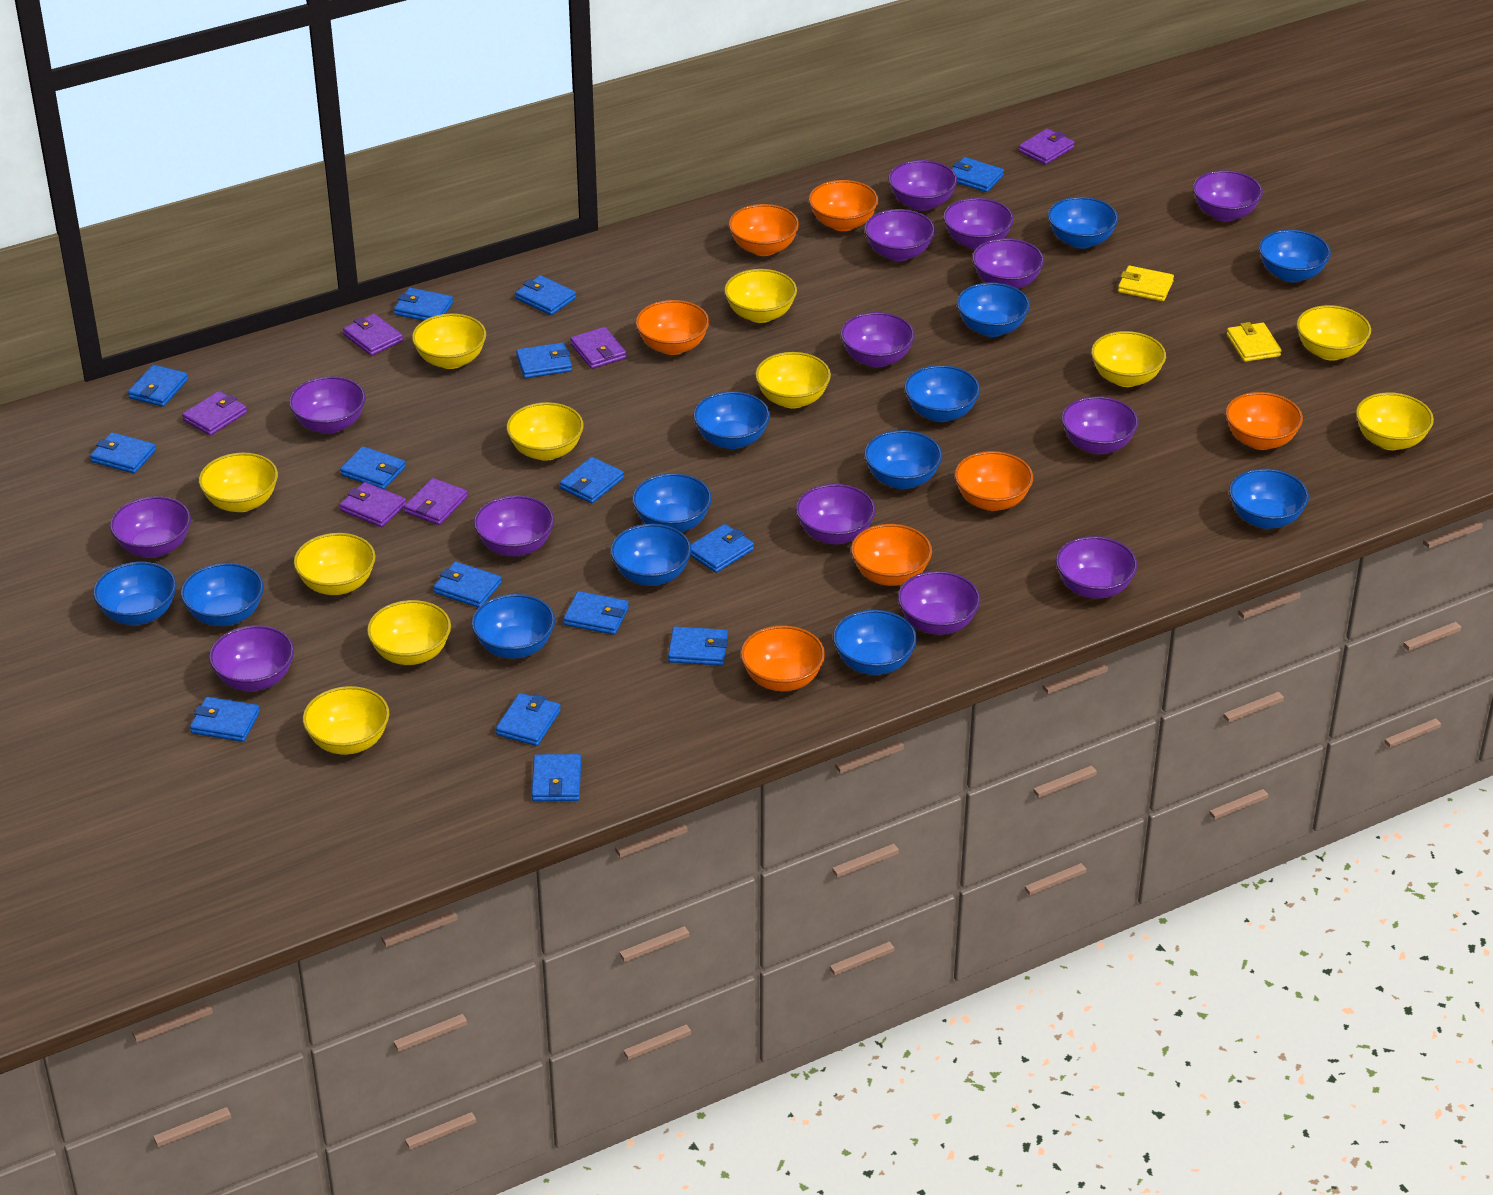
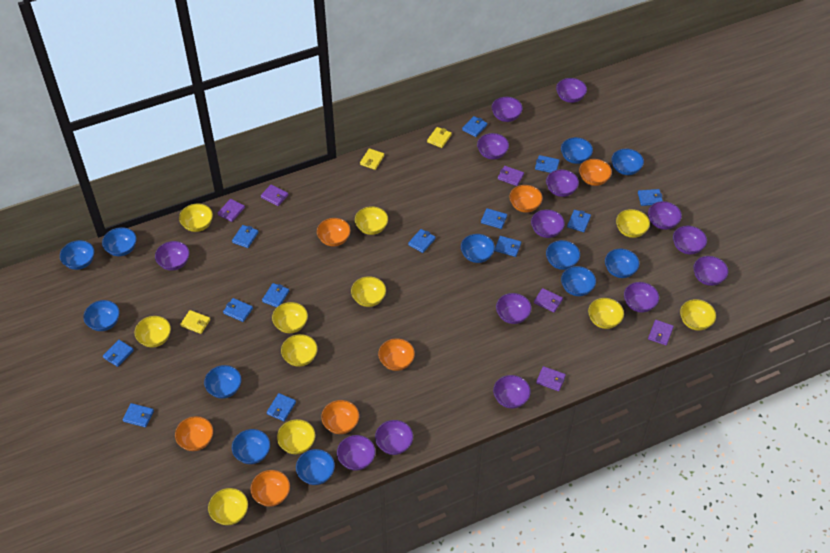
blue bowl: 13 -> 12
blue wallet: 15 -> 13
yellow wallet: 2 -> 3

